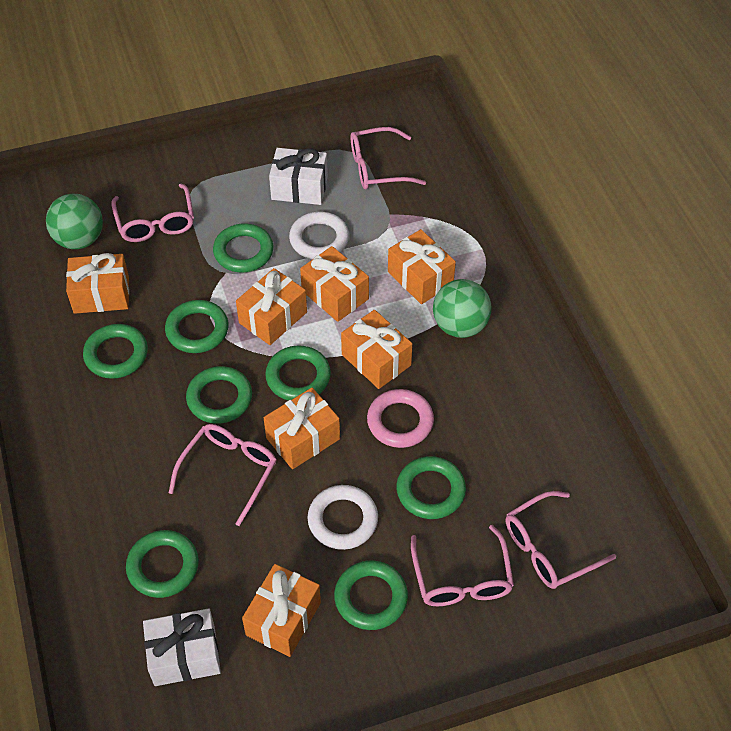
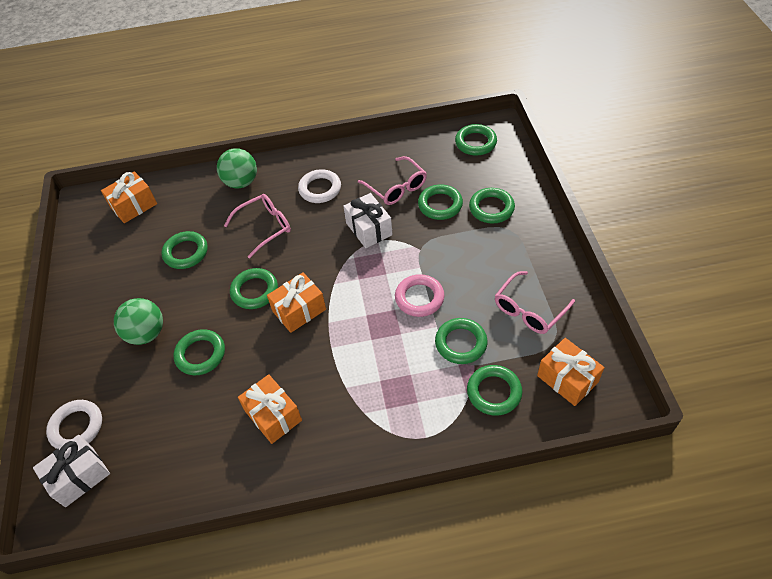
orange gift: 7 -> 4
pink glasses: 5 -> 3

